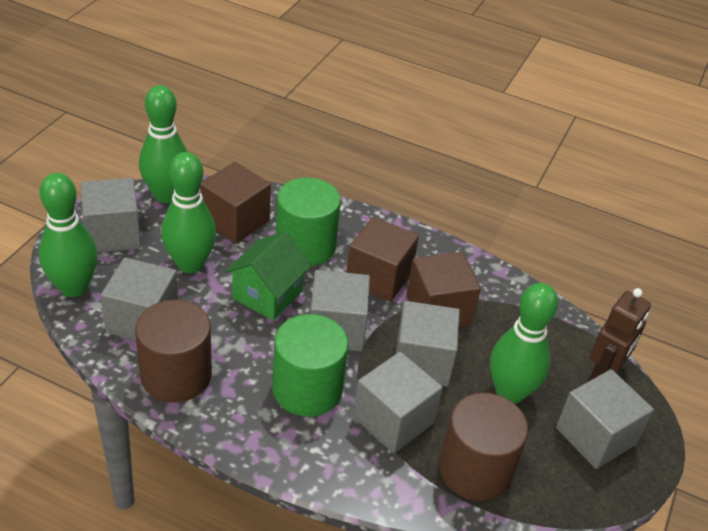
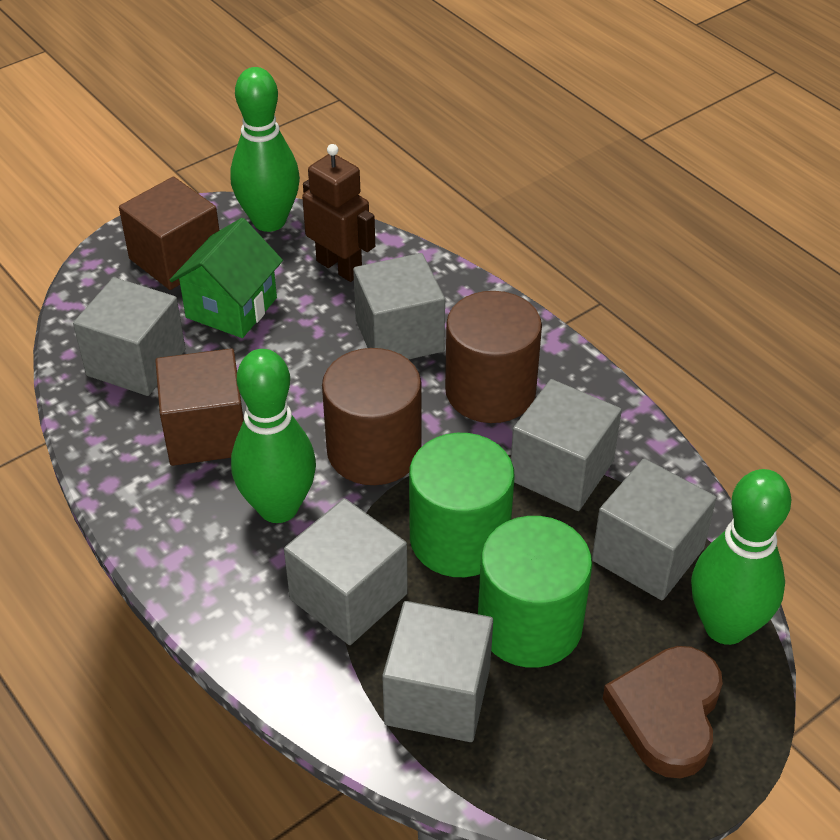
brown cube: 3 -> 2
brown heart: 0 -> 1
green bowling pin: 4 -> 3

